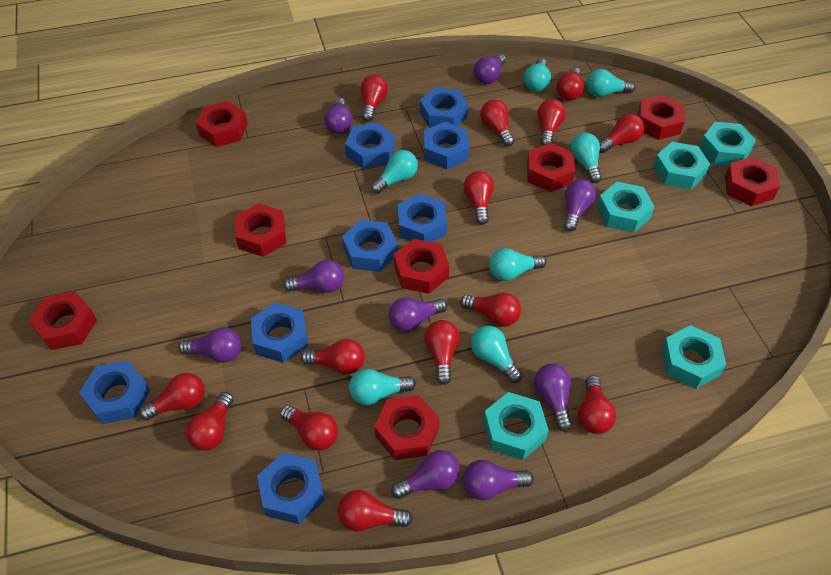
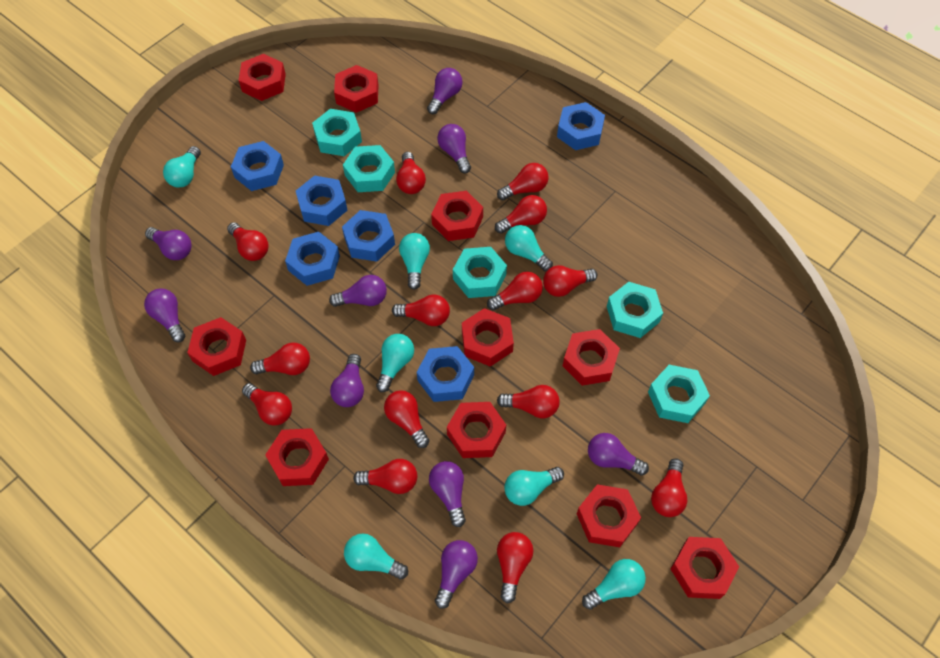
blue nut: 8 -> 6
red nut: 8 -> 10

